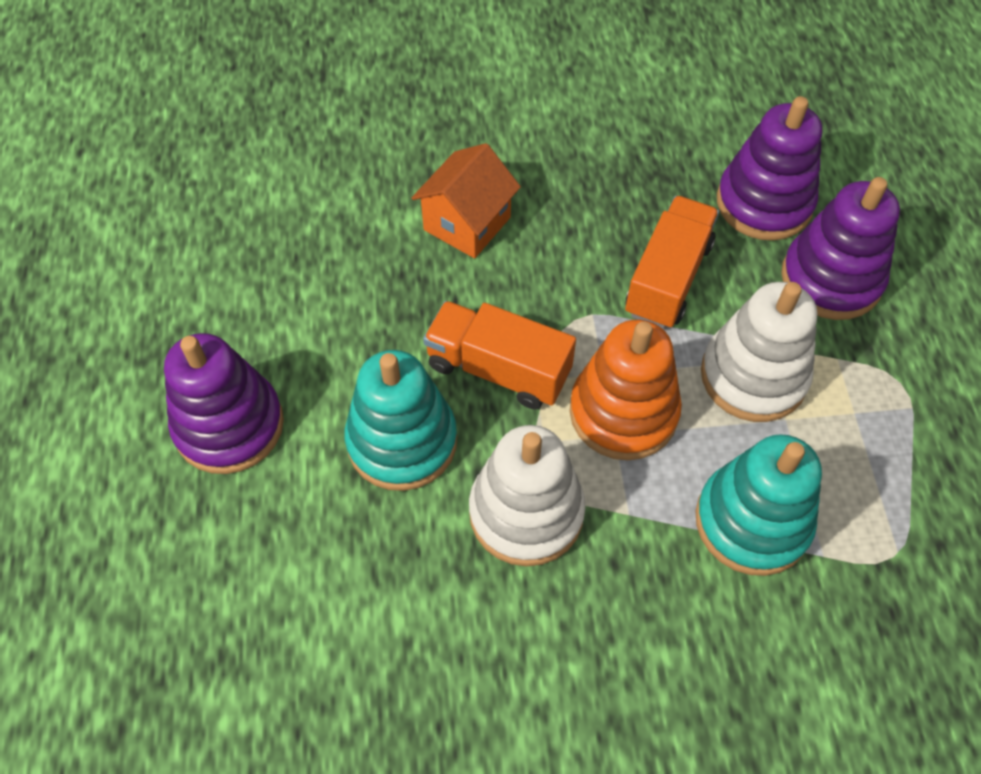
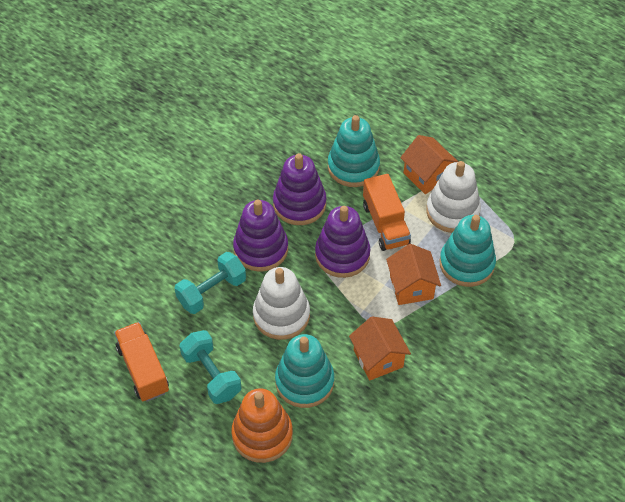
orange house: 1 -> 3
turquoise dumbbell: 0 -> 2
turquoise stacking toy: 2 -> 3

